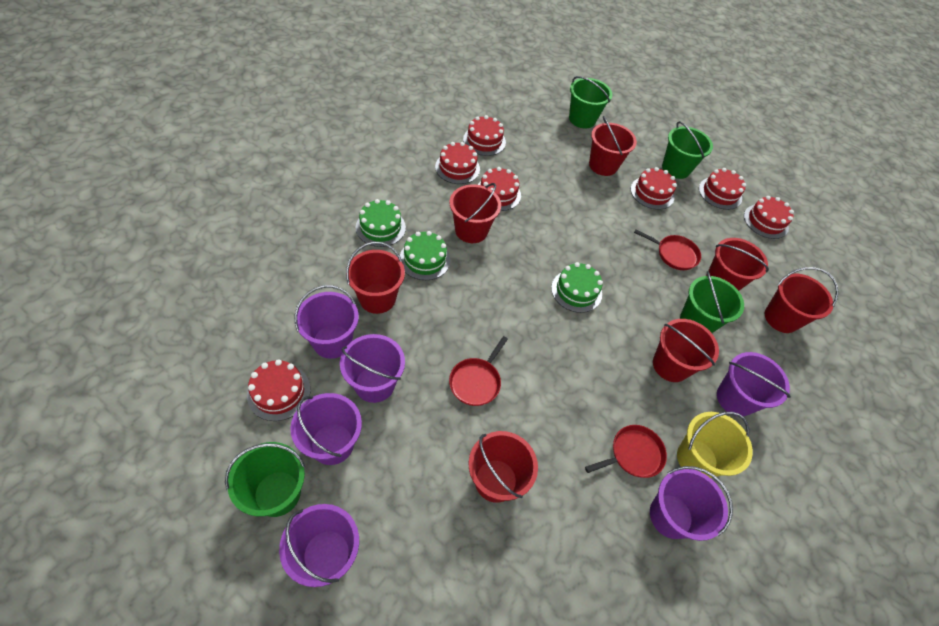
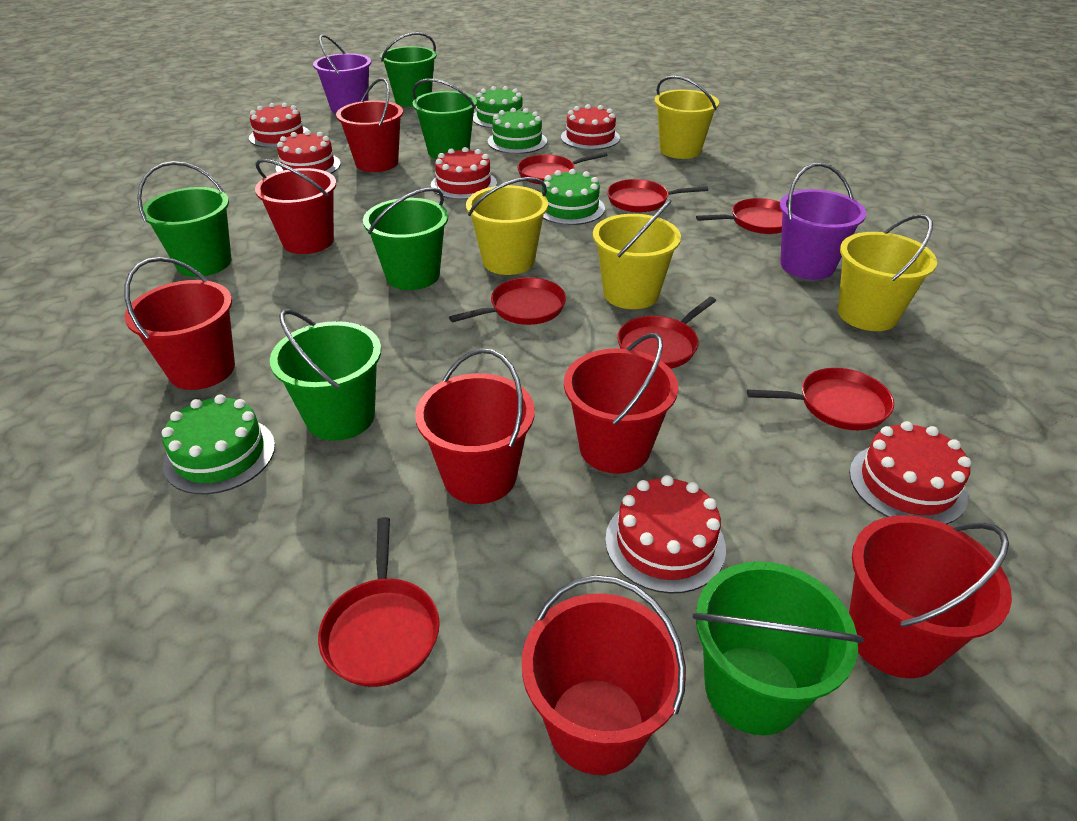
green bucket: 4 -> 6
green cake: 3 -> 4
purple bucket: 6 -> 2
red cake: 7 -> 6
red pan: 3 -> 7
yellow bucket: 1 -> 4

